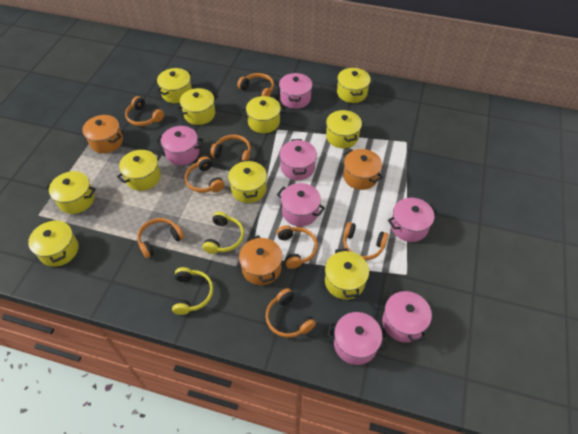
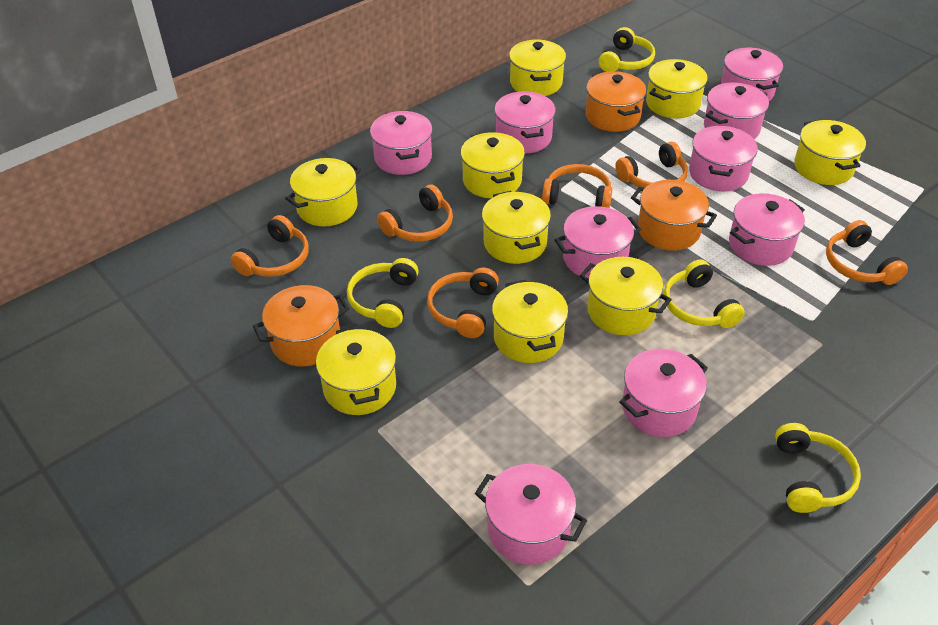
orange headphones: 8 -> 6
pink pot: 7 -> 9
yellow headphones: 2 -> 4
yellow pot: 10 -> 9

